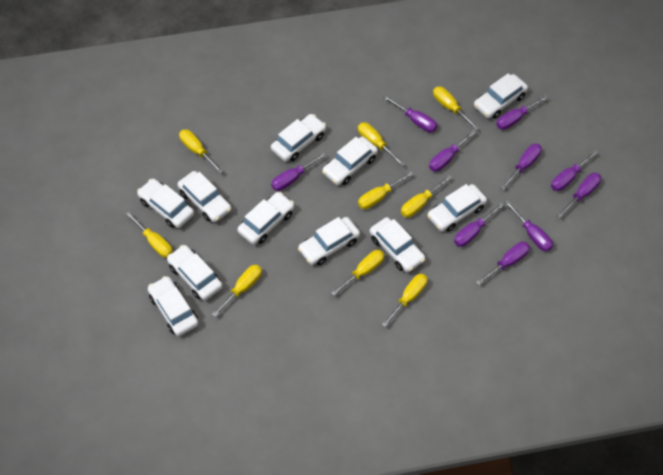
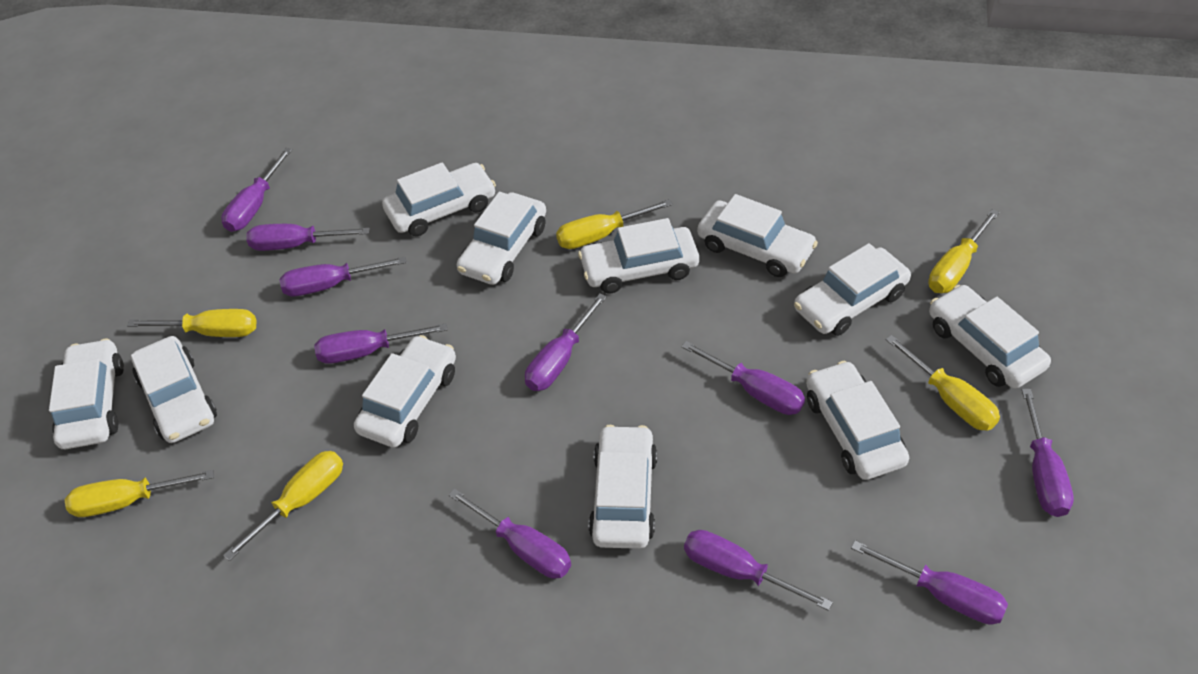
yellow screwdriver: 9 -> 6

